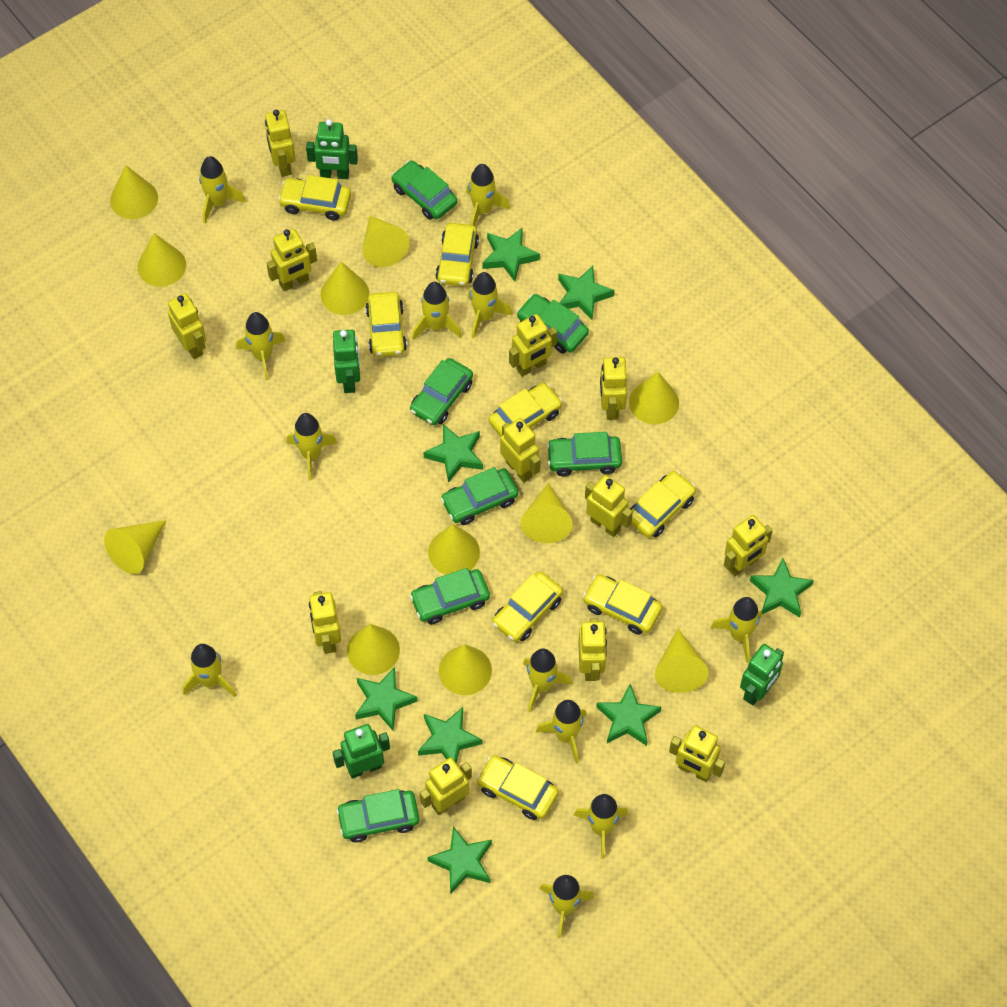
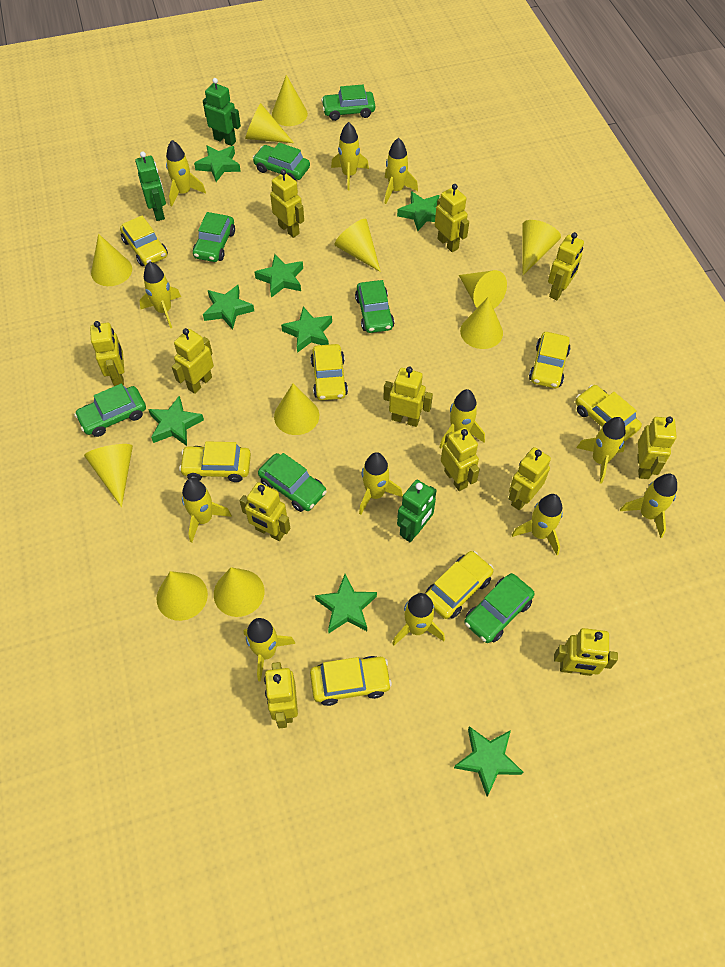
green robot: 4 -> 3
yellow car: 8 -> 7

